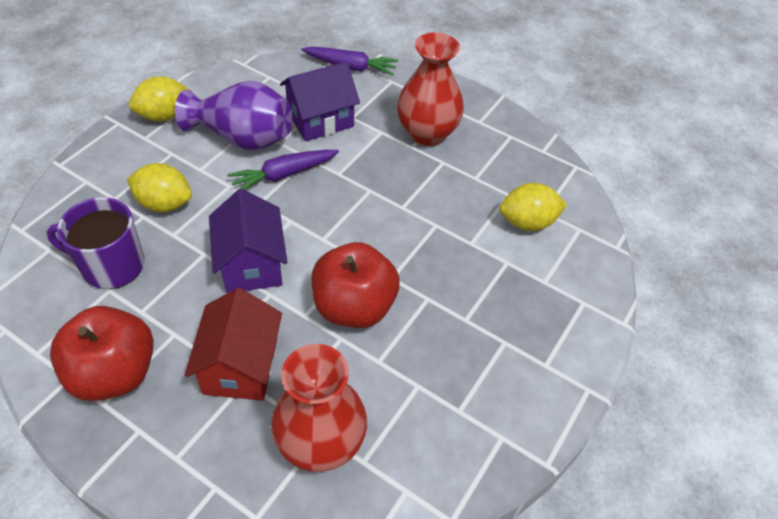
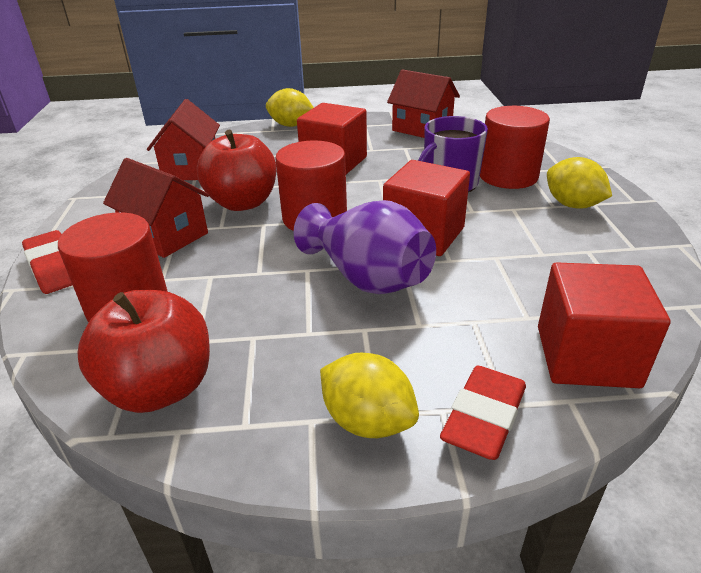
purple carrot: 2 -> 0
purple house: 2 -> 0
red cube: 0 -> 3
red cylinder: 0 -> 3
red eraser: 0 -> 2
red house: 1 -> 3
red vase: 2 -> 0

